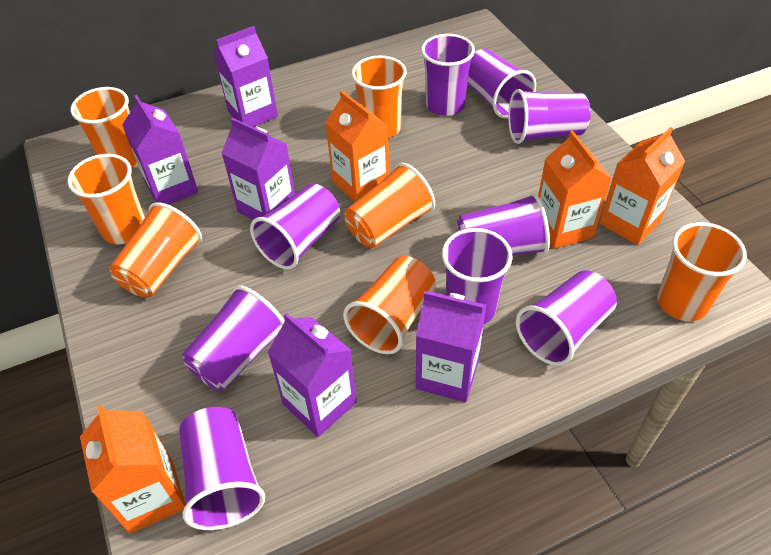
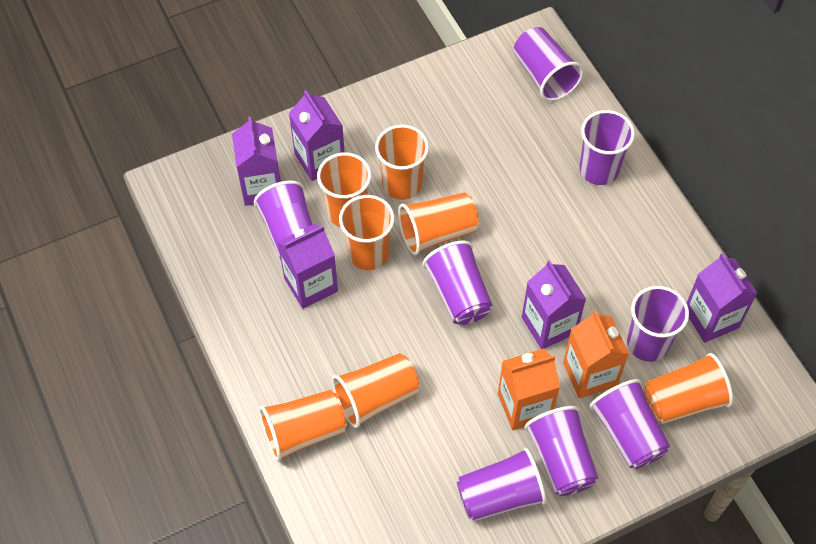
orange carton: 4 -> 2
purple cup: 9 -> 8

